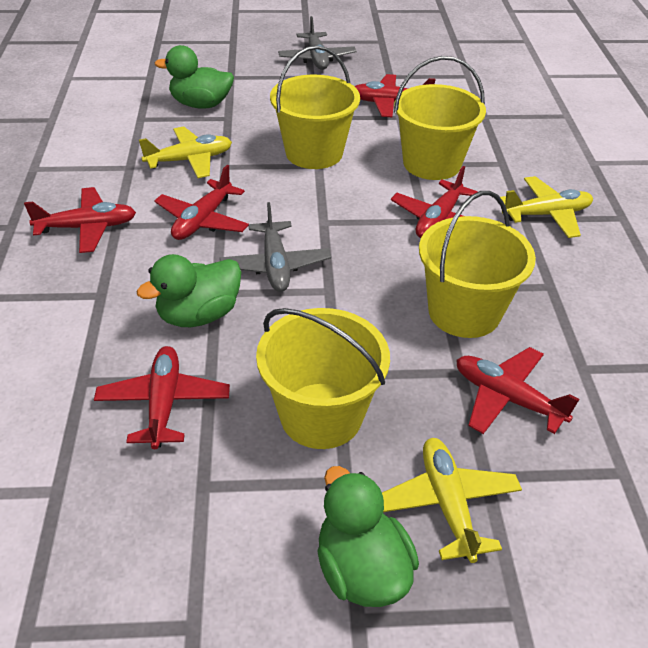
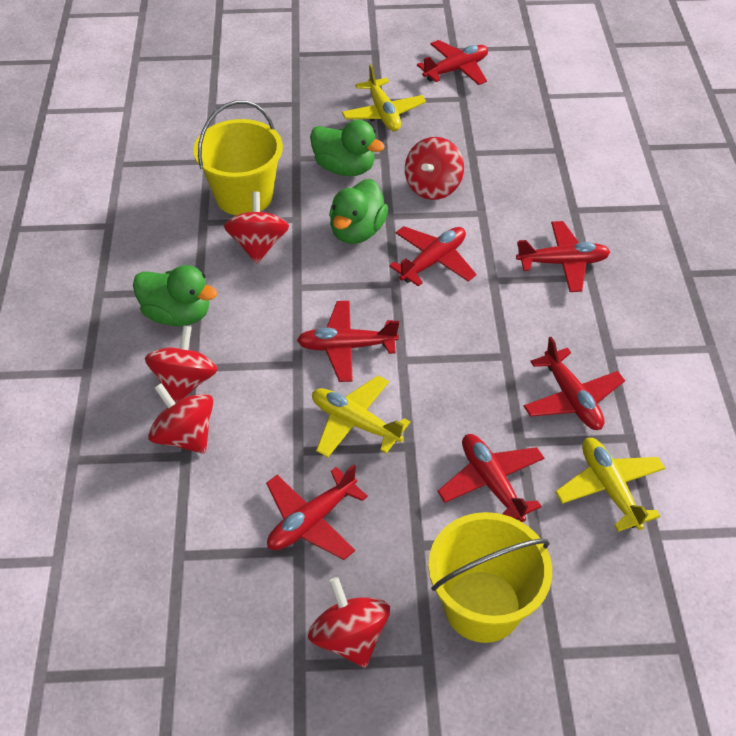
grey plane: 2 -> 0
red plane: 6 -> 7
red spinning top: 0 -> 5
yellow bucket: 4 -> 2

